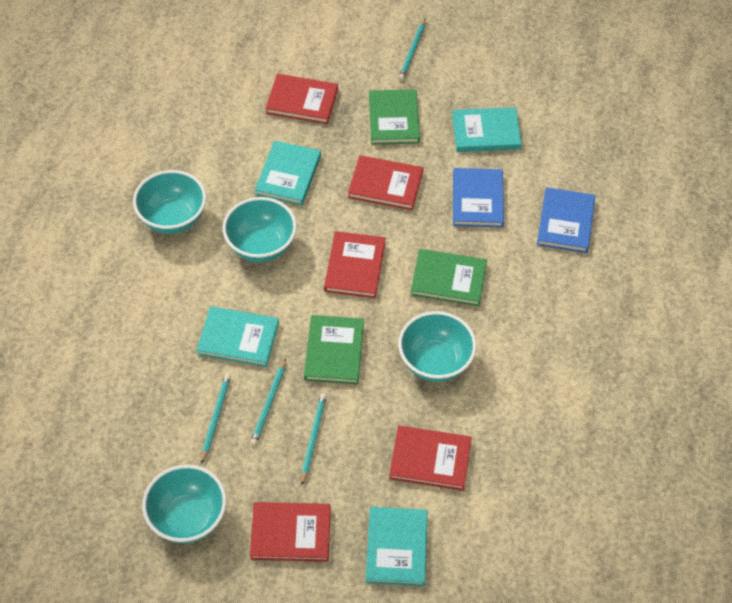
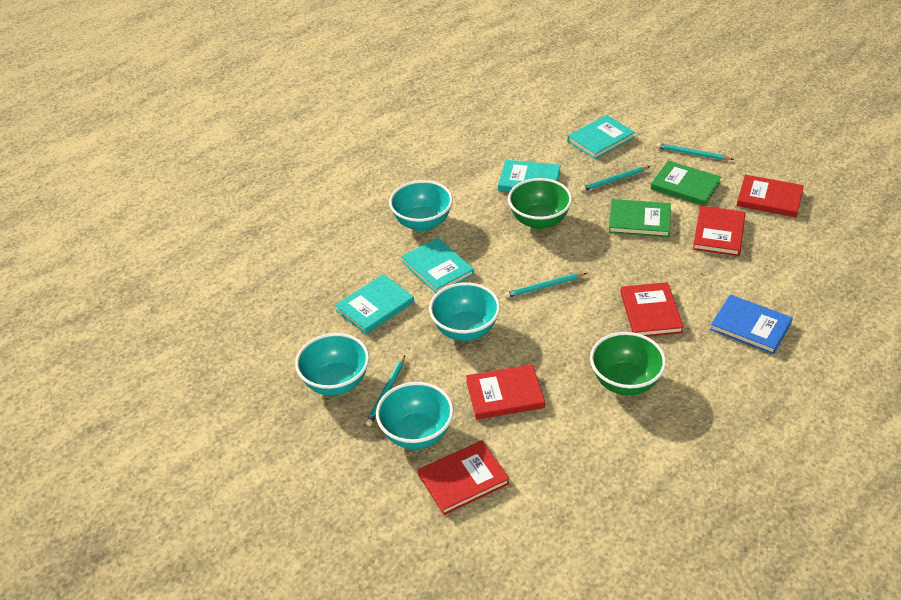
blue book: 2 -> 1
green book: 3 -> 2
green bowl: 0 -> 2

